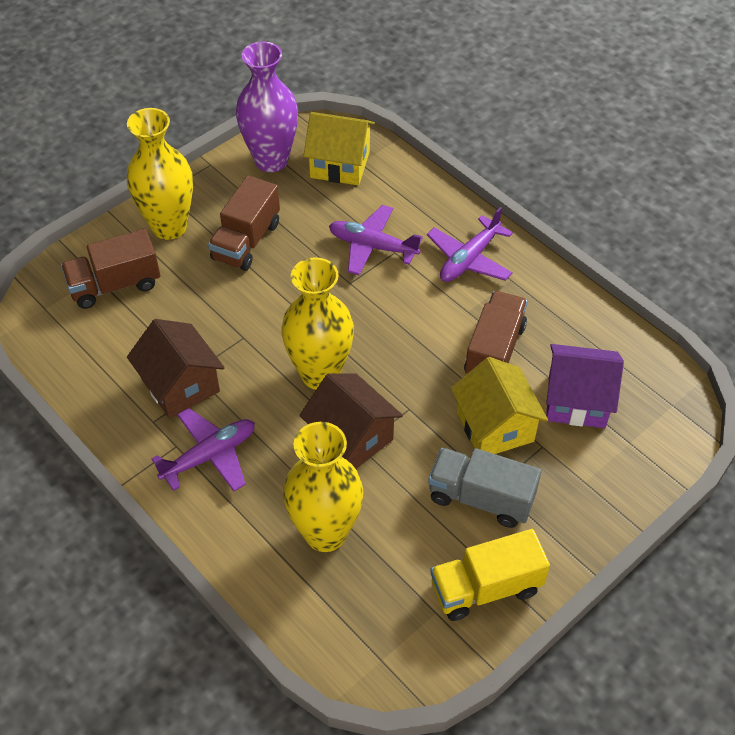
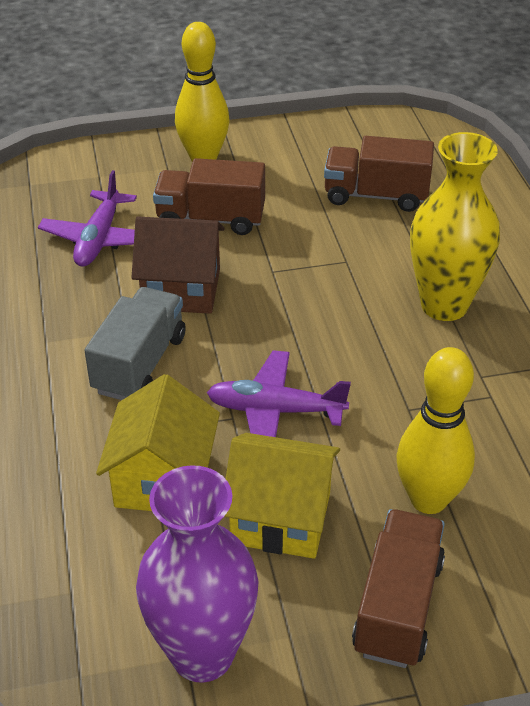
brown house: 2 -> 1
purple house: 1 -> 0
purple plane: 3 -> 2
yellow bowling pin: 0 -> 2
yellow truck: 1 -> 0
yellow vase: 3 -> 1

